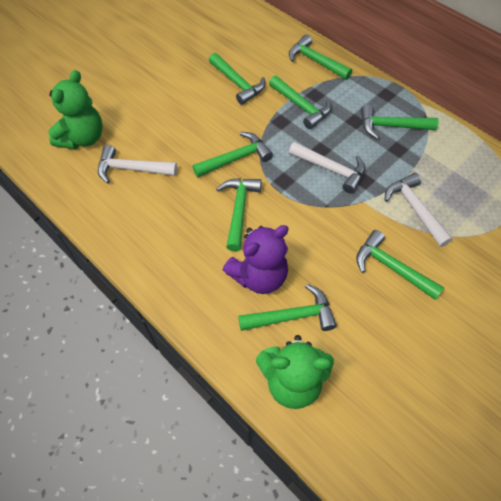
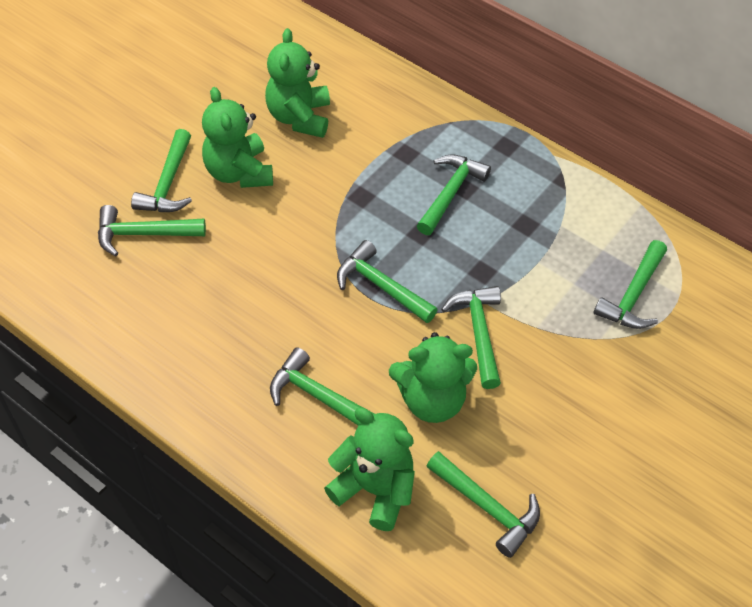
green teddy bear: 2 -> 4
purple teddy bear: 1 -> 0
white hammer: 3 -> 0

